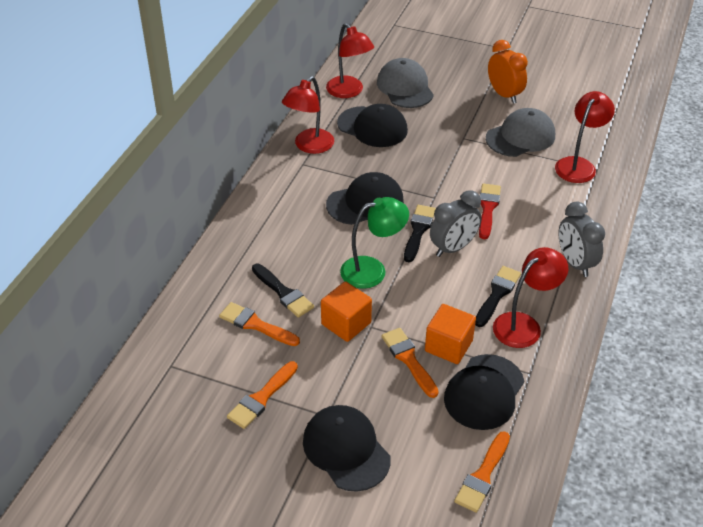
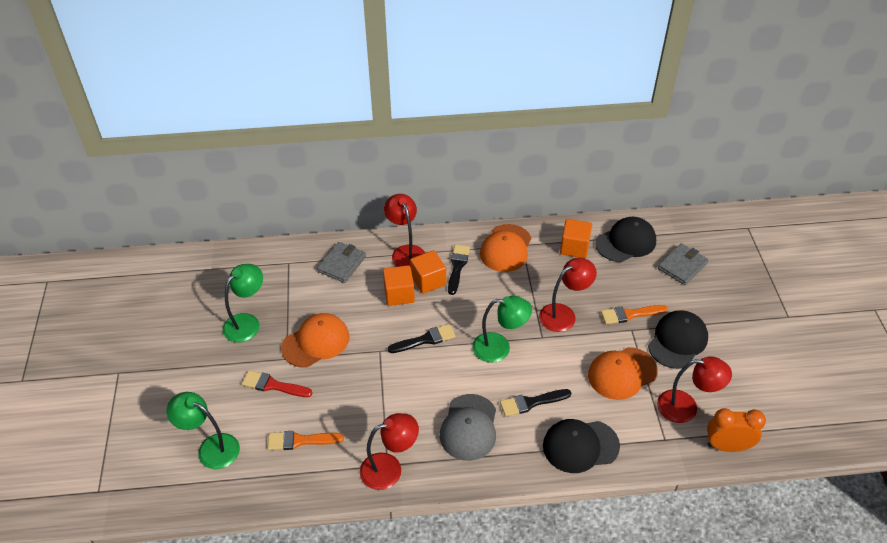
black cap: 4 -> 3
green lamp: 1 -> 3
grey cap: 2 -> 1
grey clock: 2 -> 0
grey wallet: 0 -> 2
orange brush: 4 -> 2
orange cap: 0 -> 3
orange cube: 2 -> 3

